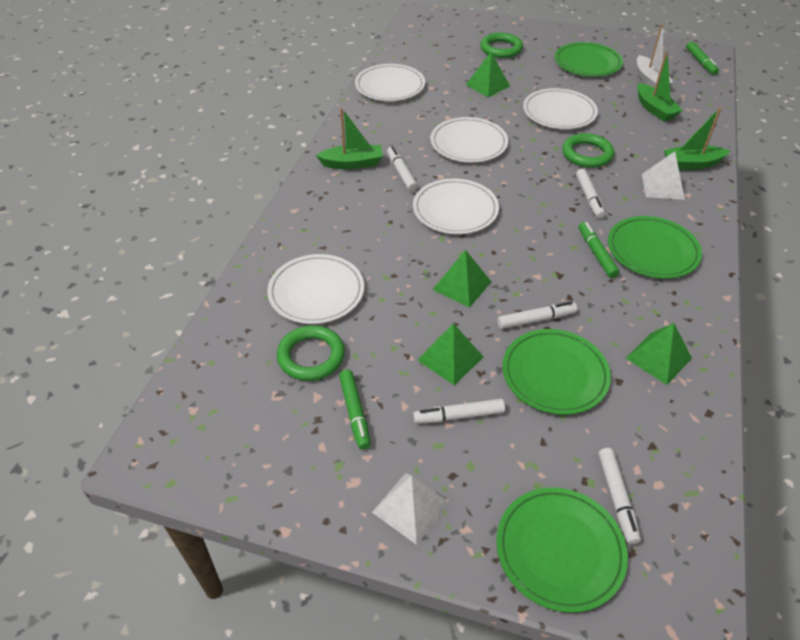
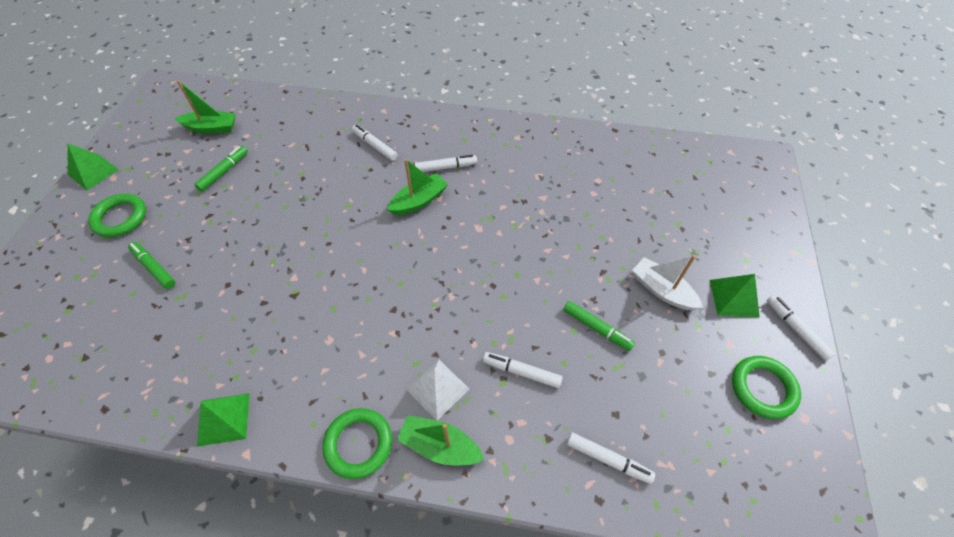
green plate: 4 -> 0
green pyramid: 4 -> 3
white plate: 5 -> 0
white pyramid: 2 -> 1

